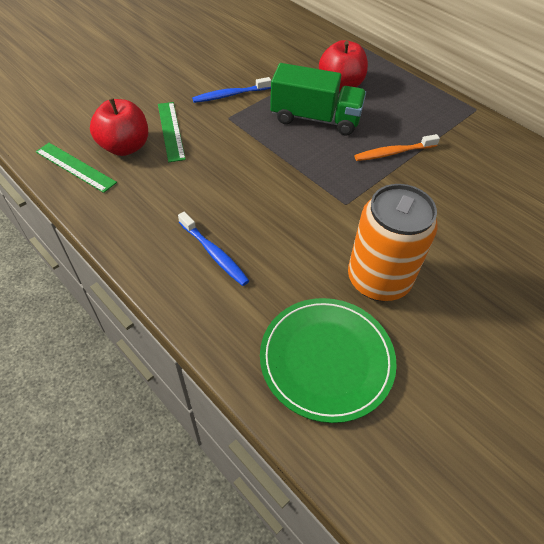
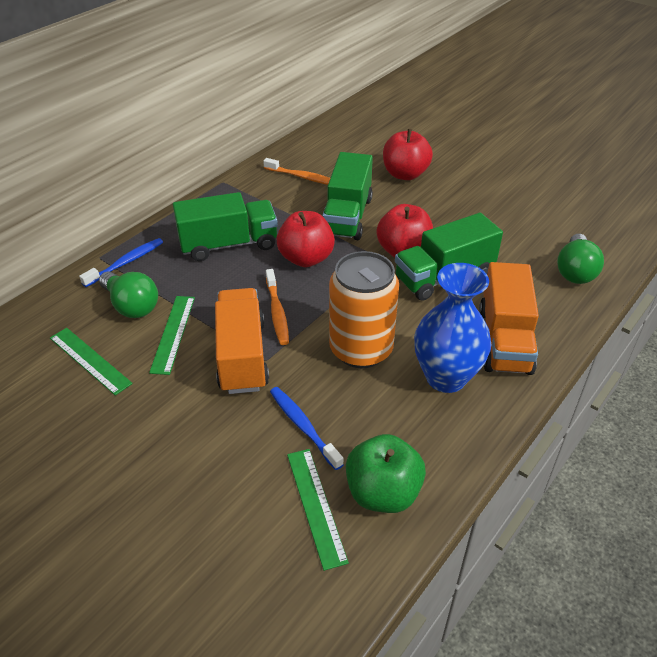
blue vase: 0 -> 1
green apple: 0 -> 1
green light bulb: 0 -> 2
green plate: 1 -> 0
green ruler: 2 -> 3
green truck: 1 -> 3
orange toothbrush: 1 -> 2
orange truck: 0 -> 2
red apple: 2 -> 3

